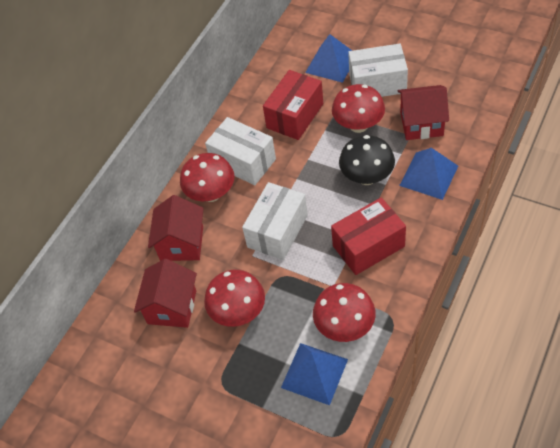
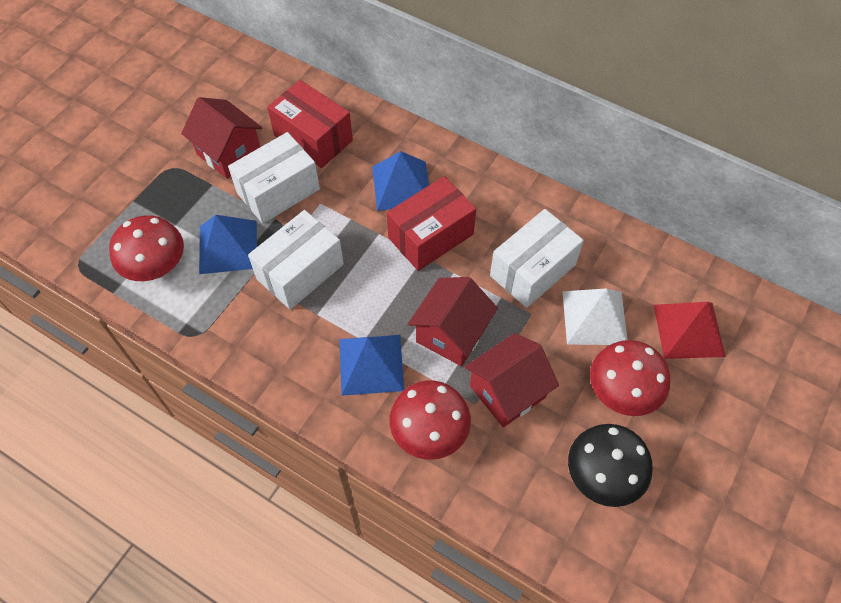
red mushroom: 4 -> 3
red pyramid: 0 -> 1
white pyramid: 0 -> 1

